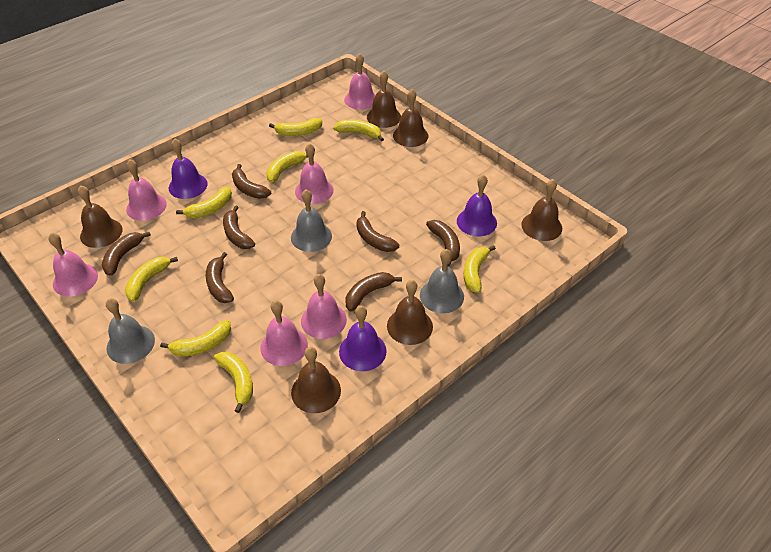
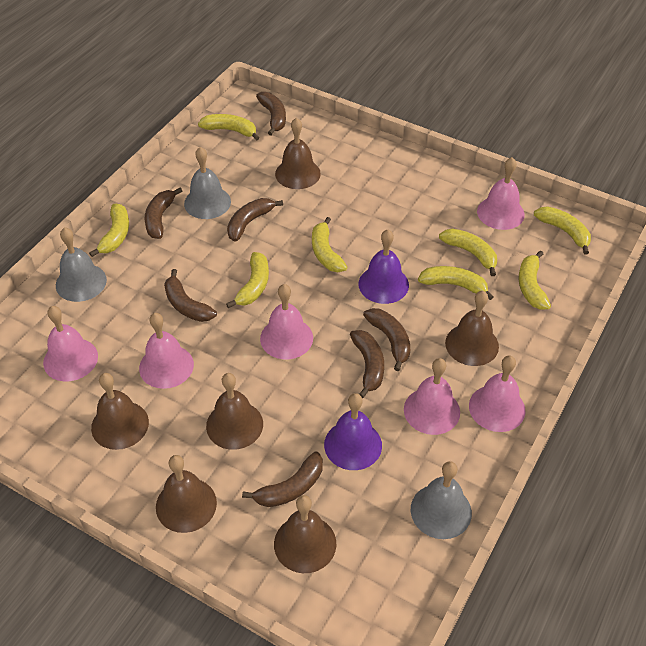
purple bell: 3 -> 2

